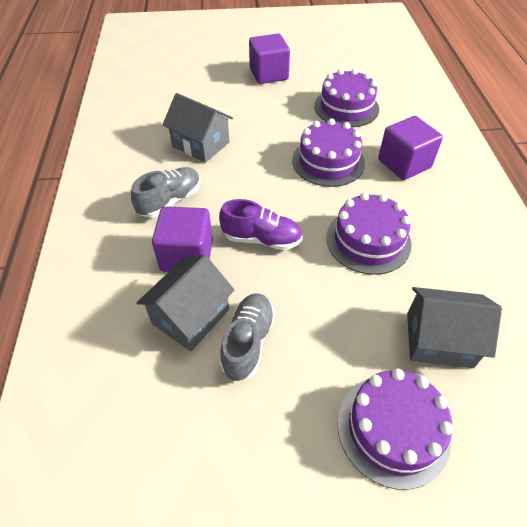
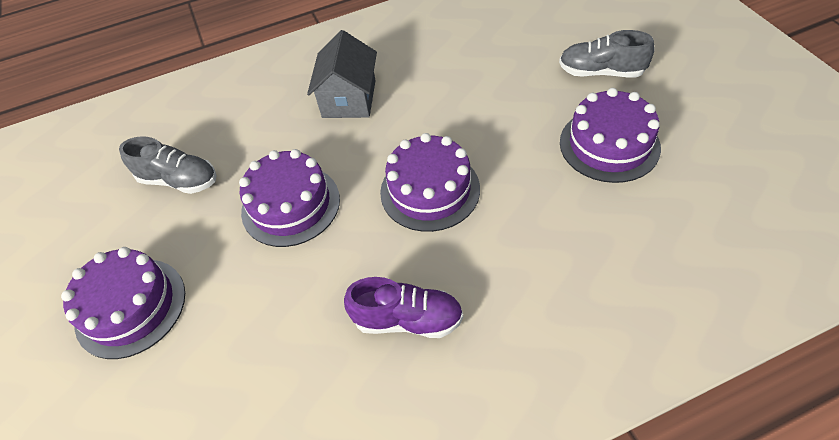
grey house: 3 -> 1
purple cube: 3 -> 0

